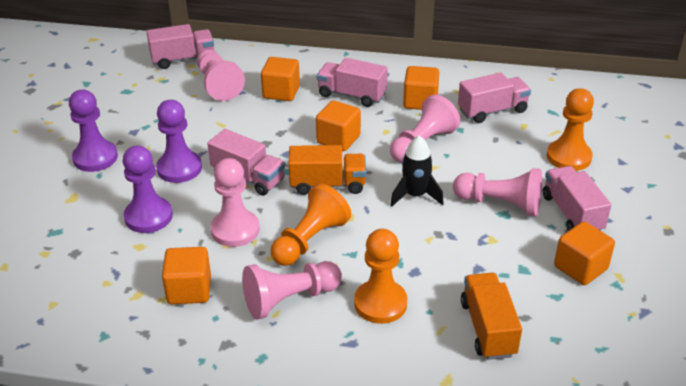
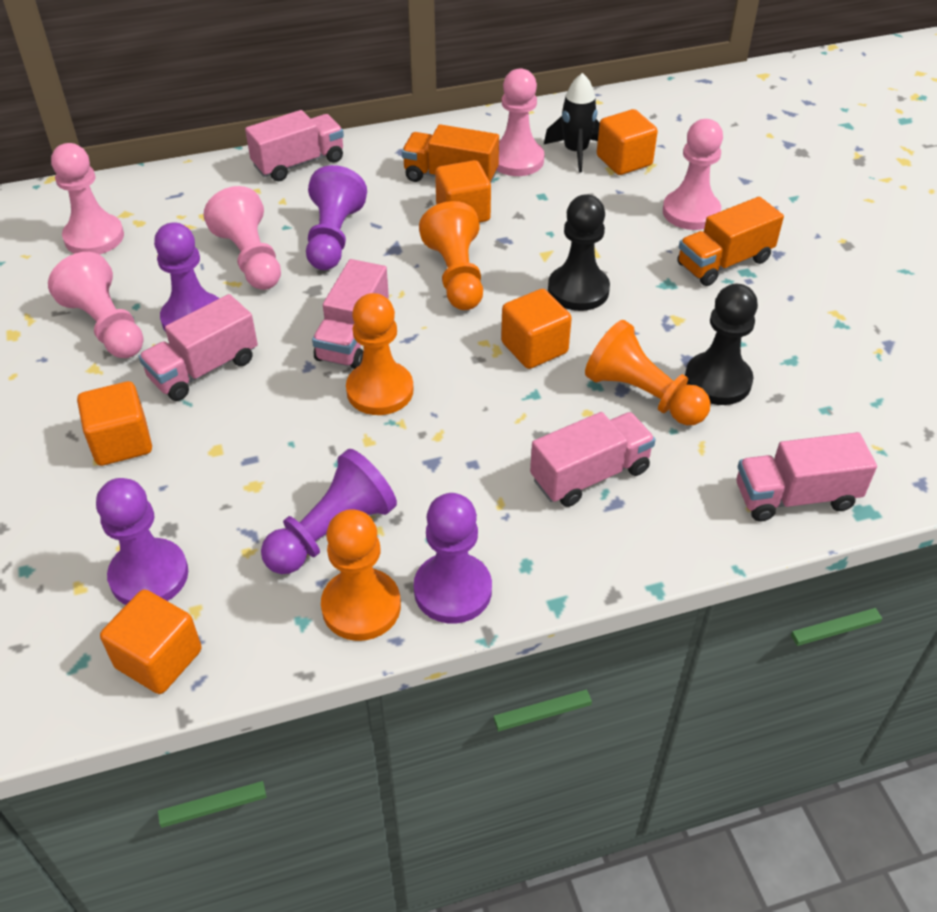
black pawn: 0 -> 2
orange pawn: 3 -> 4
purple pawn: 3 -> 5

